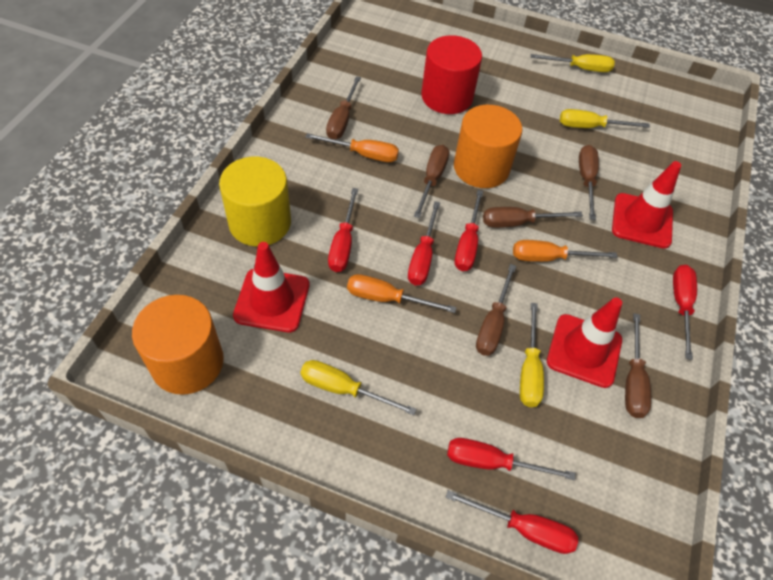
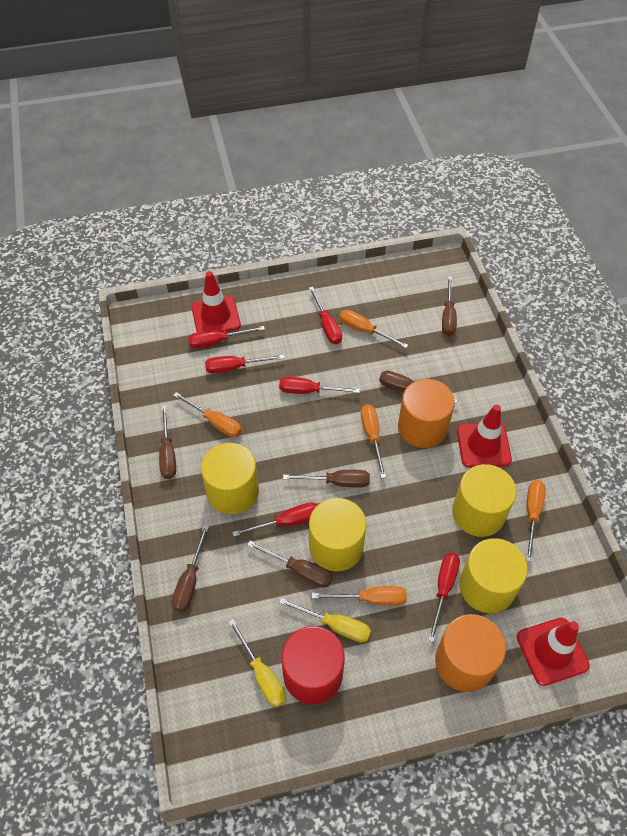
orange screwdriver: 3 -> 5
yellow cylinder: 1 -> 4
yellow screwdriver: 4 -> 2

